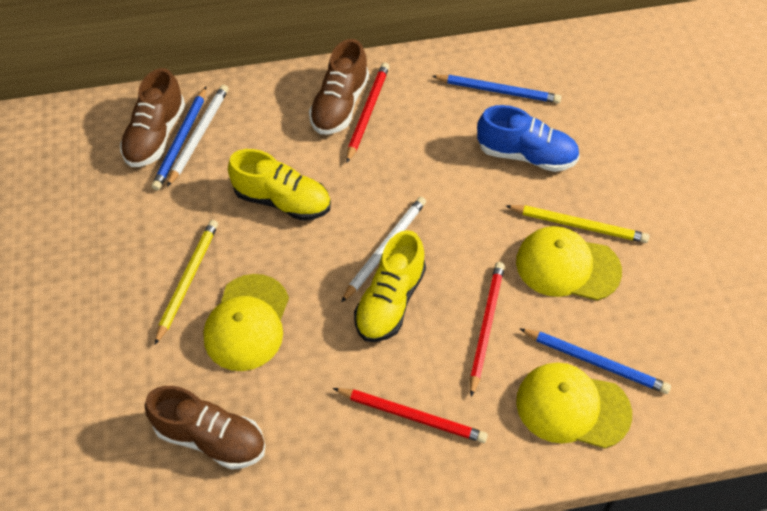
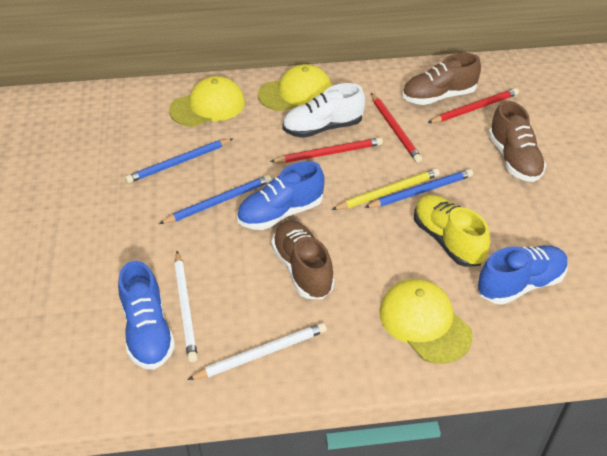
blue shoe: 1 -> 3
white shoe: 0 -> 1
yellow pencil: 2 -> 1
yellow shoe: 2 -> 1

